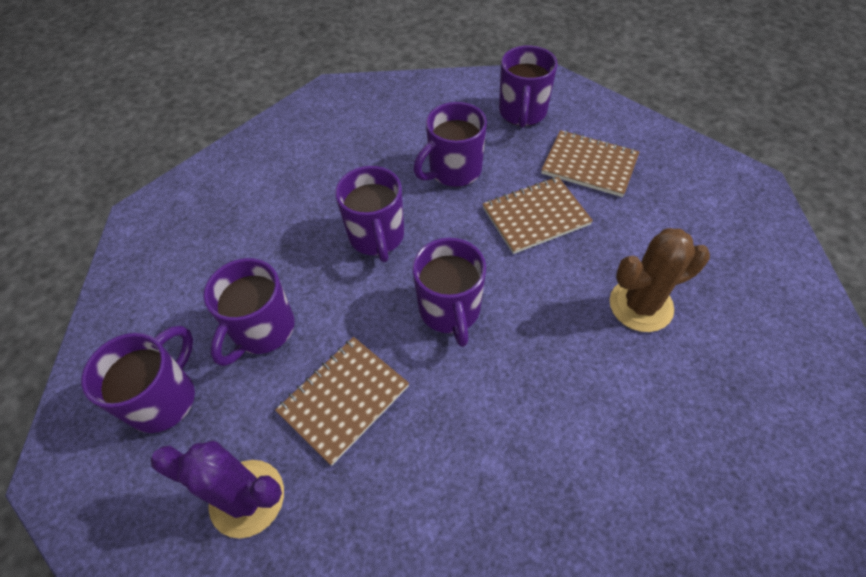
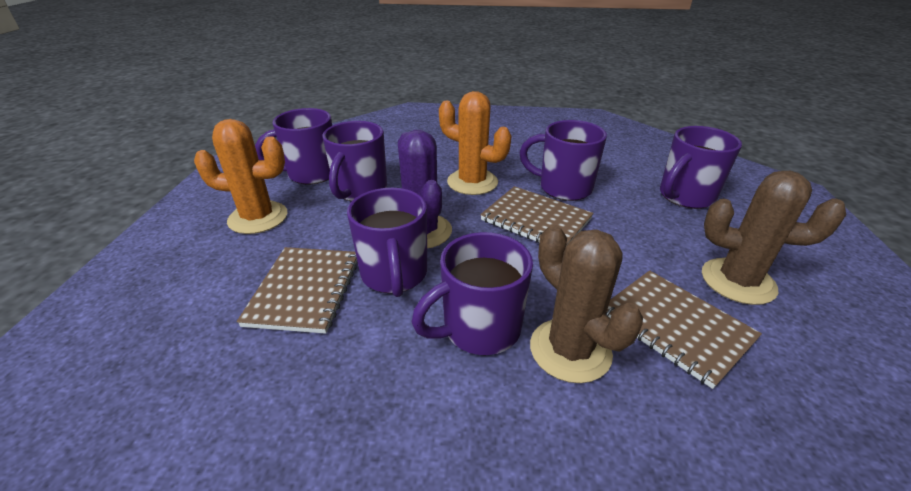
brown cactus: 1 -> 2
orange cactus: 0 -> 2

